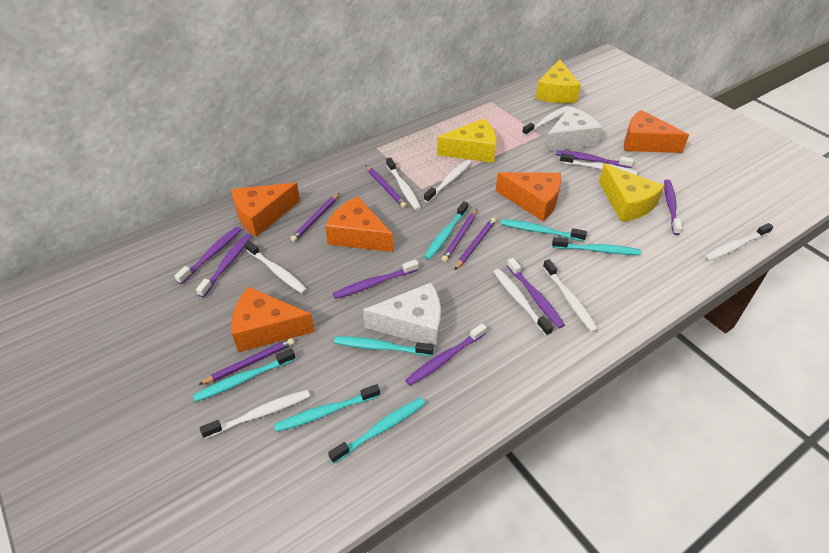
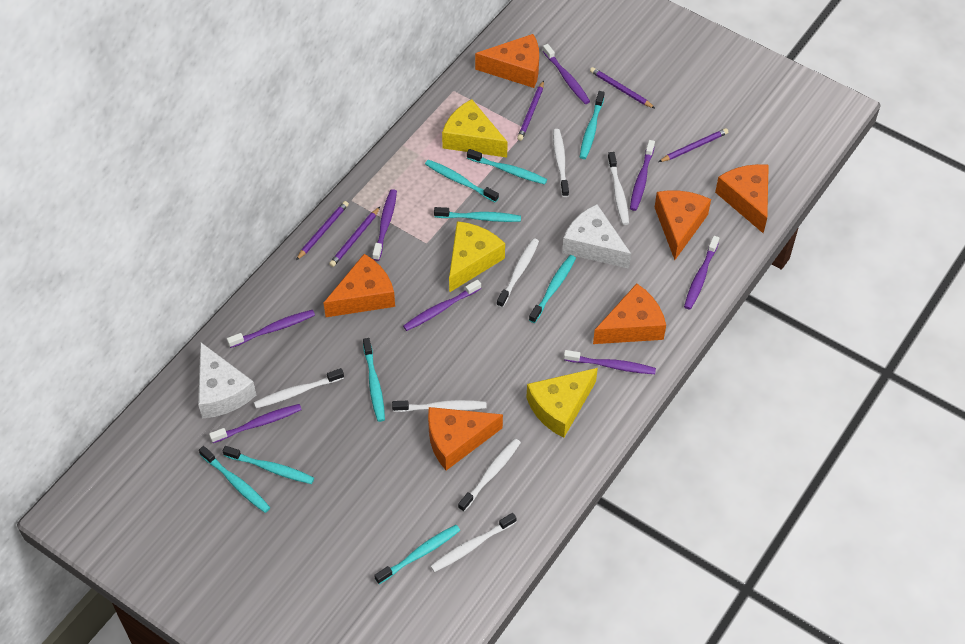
orange cheese: 5 -> 6
purple toothbrush: 7 -> 8
turquoise toothbrush: 7 -> 9
white toothbrush: 9 -> 7

